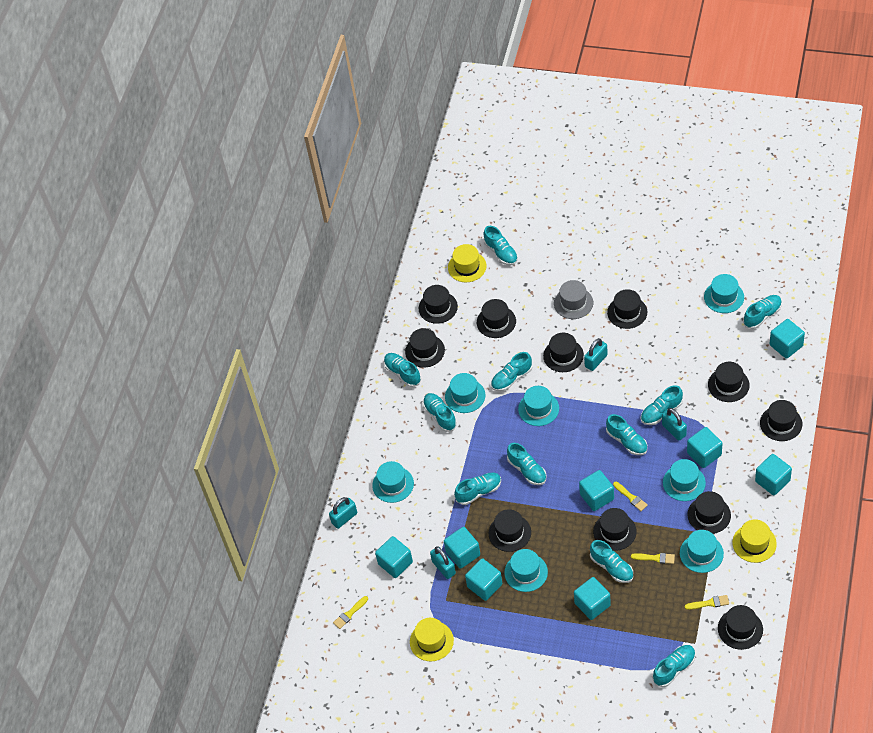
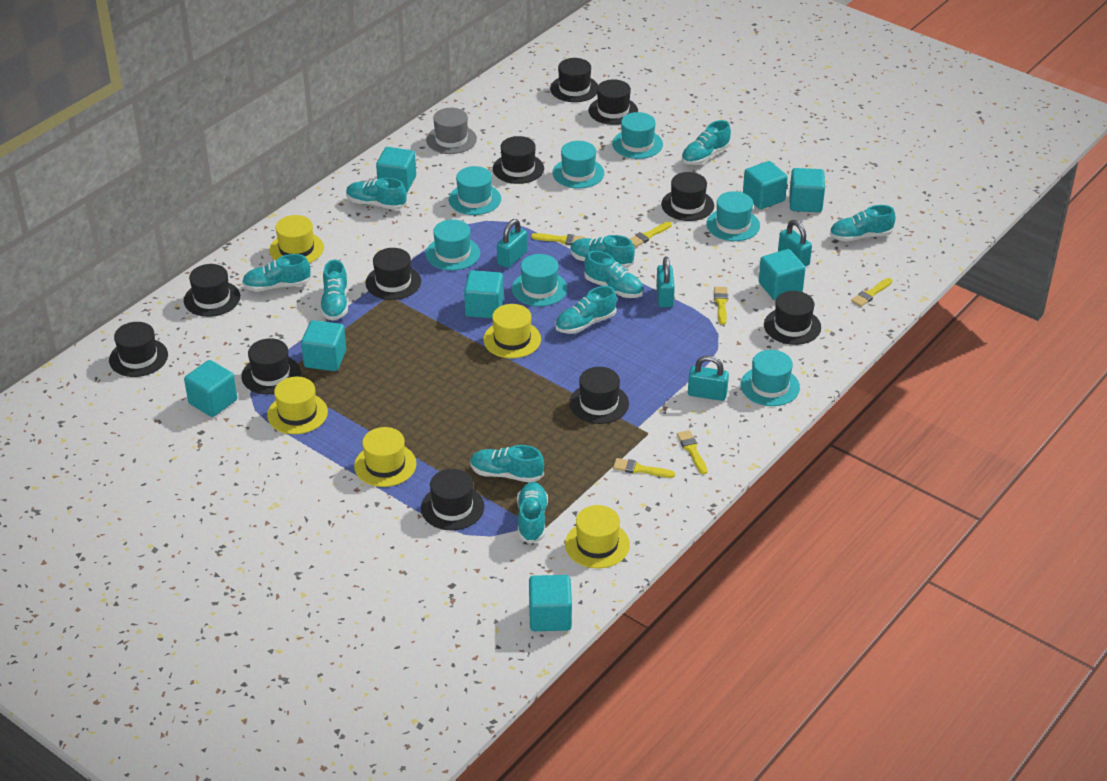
turquoise shoe: 11 -> 10
yellow brush: 4 -> 6
yellow hat: 3 -> 5

